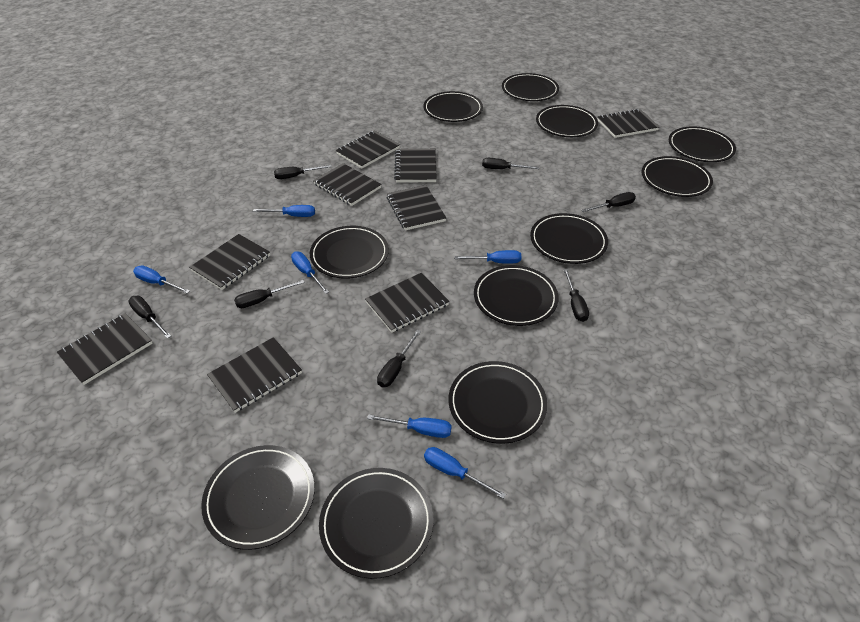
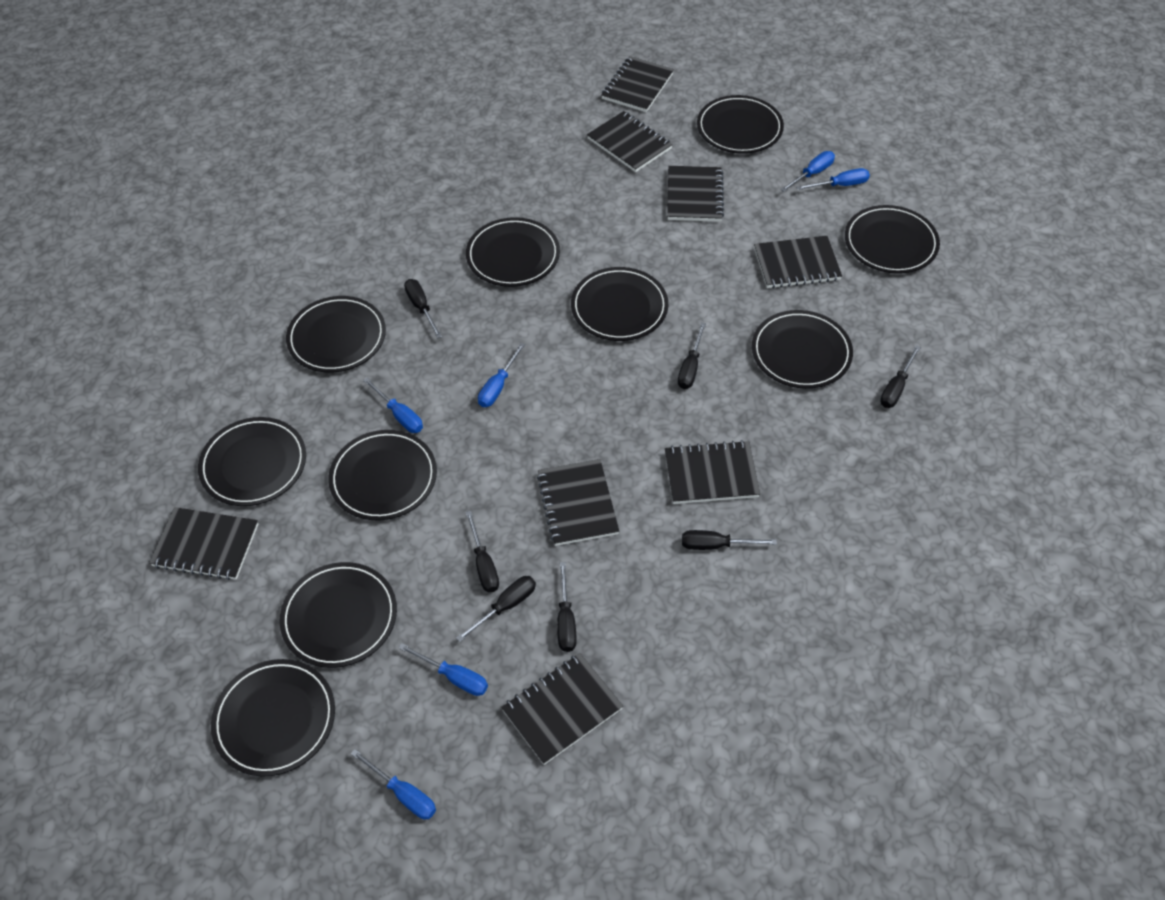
black notebook: 9 -> 8
black plate: 11 -> 10

